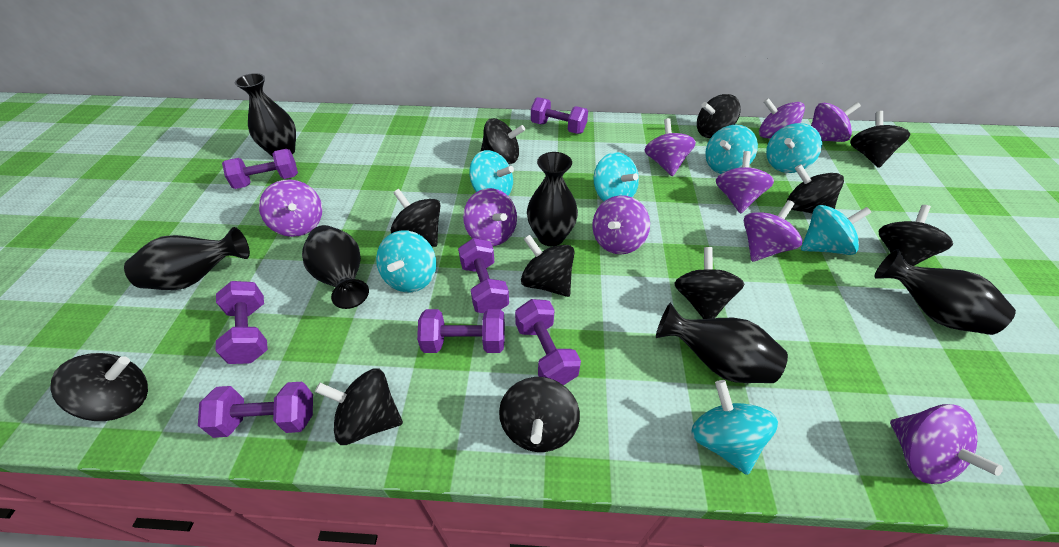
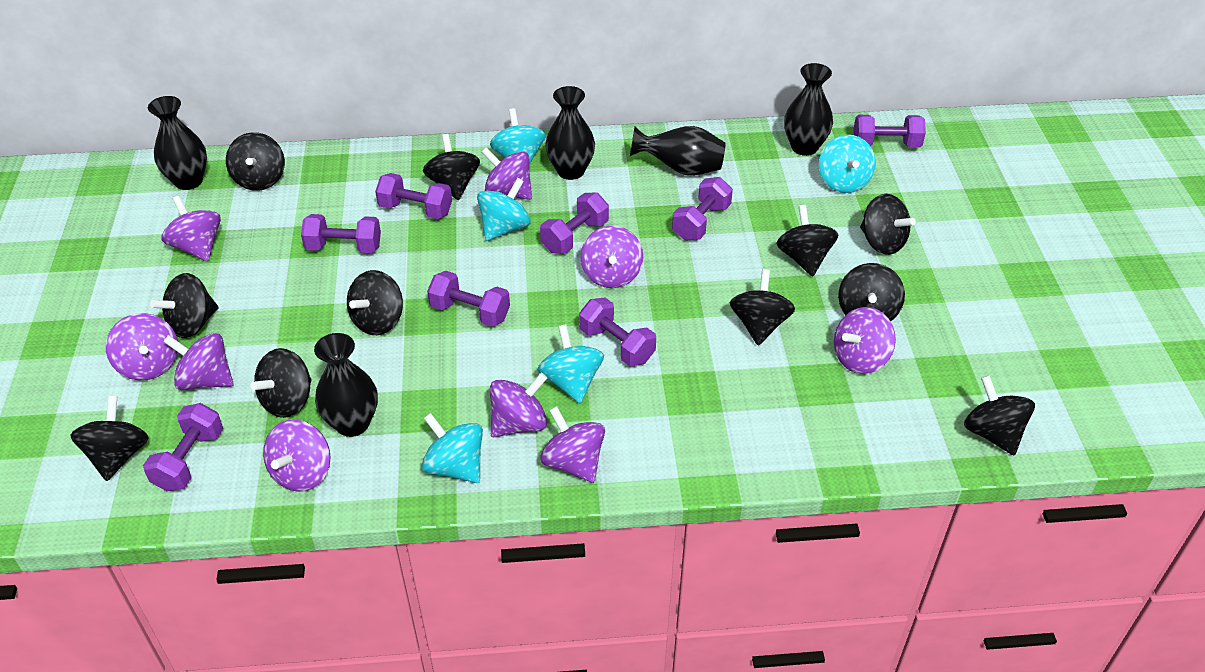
black vase: 6 -> 5
purple dumbbell: 7 -> 8
turquoise spinning top: 7 -> 5

